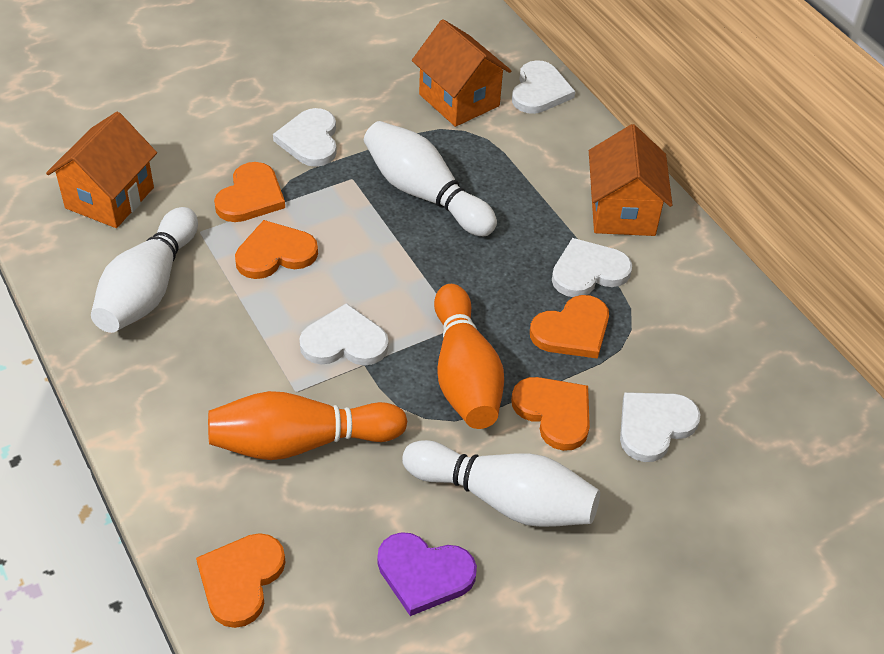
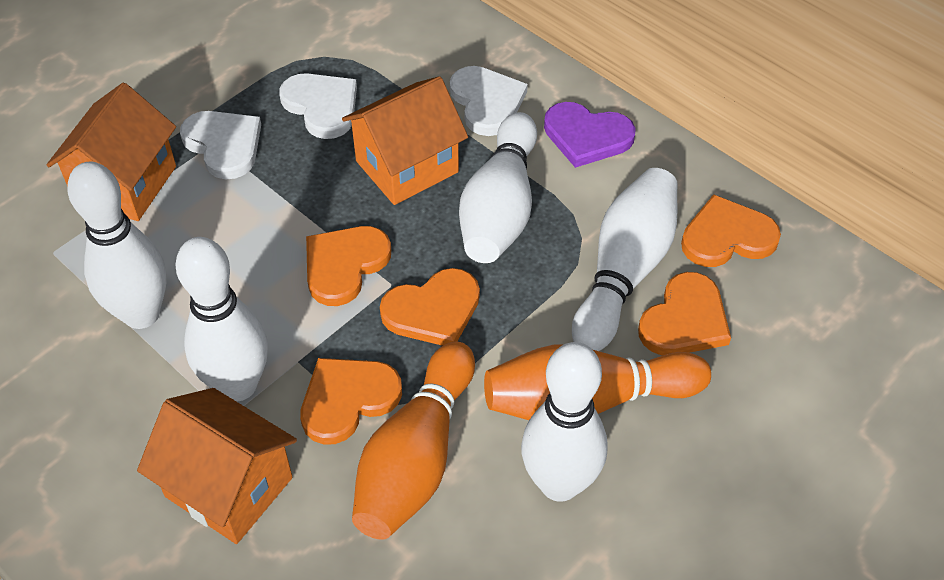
white bowling pin: 3 -> 5
white heart: 5 -> 3

